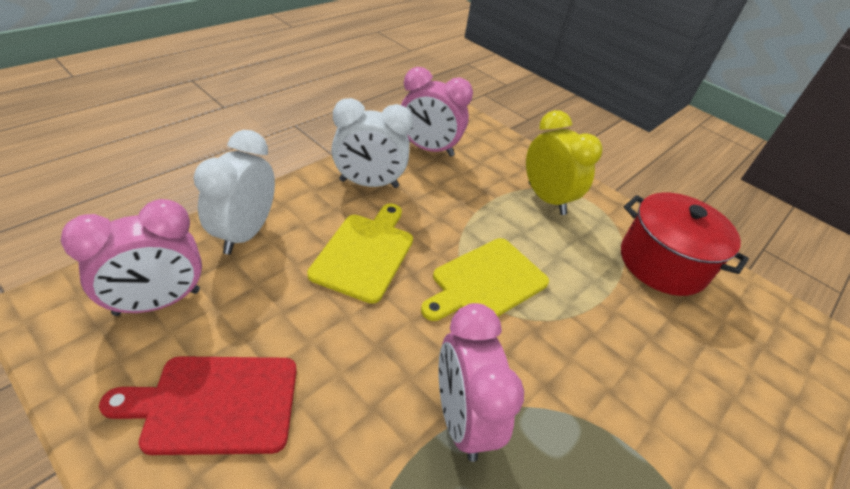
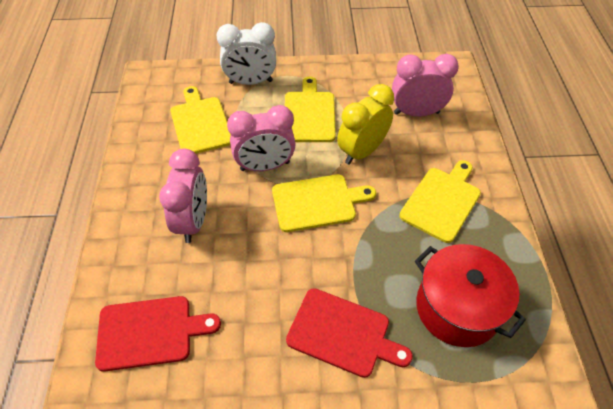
red cutting board: 1 -> 2
white clock: 2 -> 1
yellow cutting board: 2 -> 4

